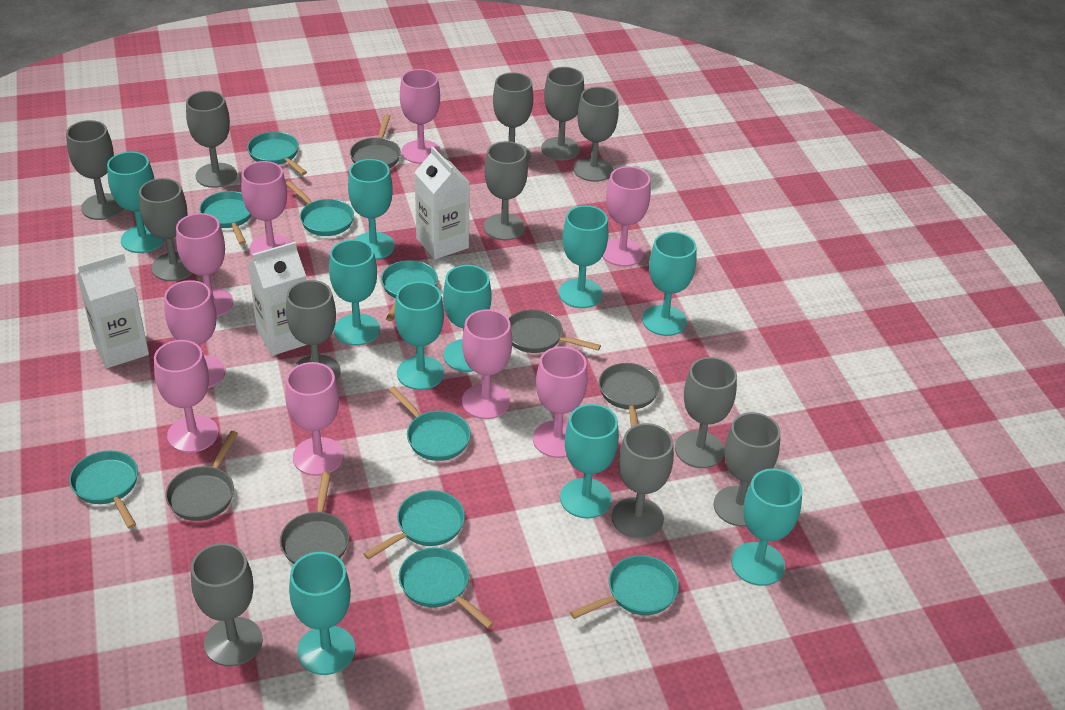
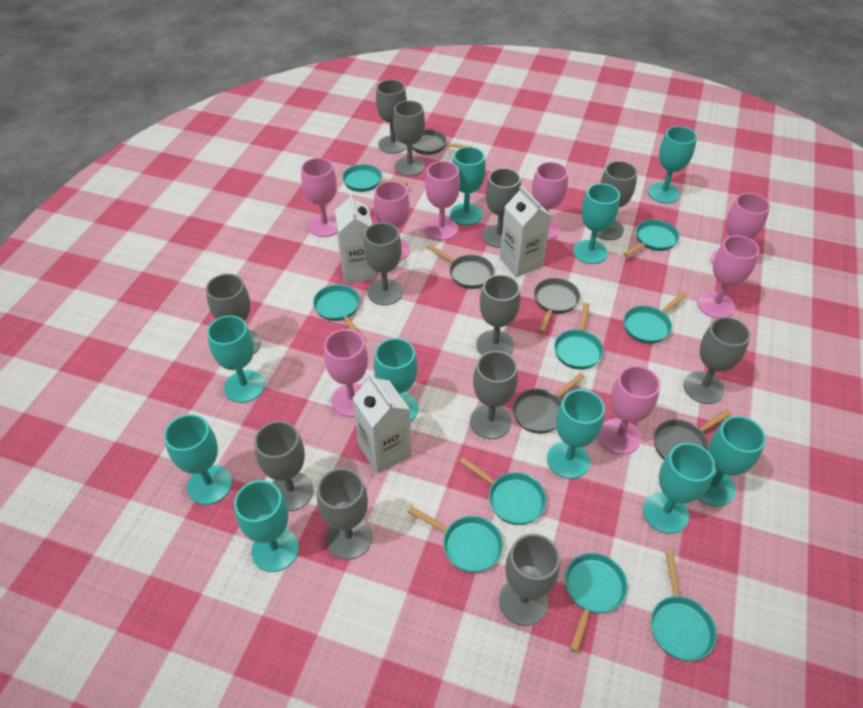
pink goblet: 9 -> 8

